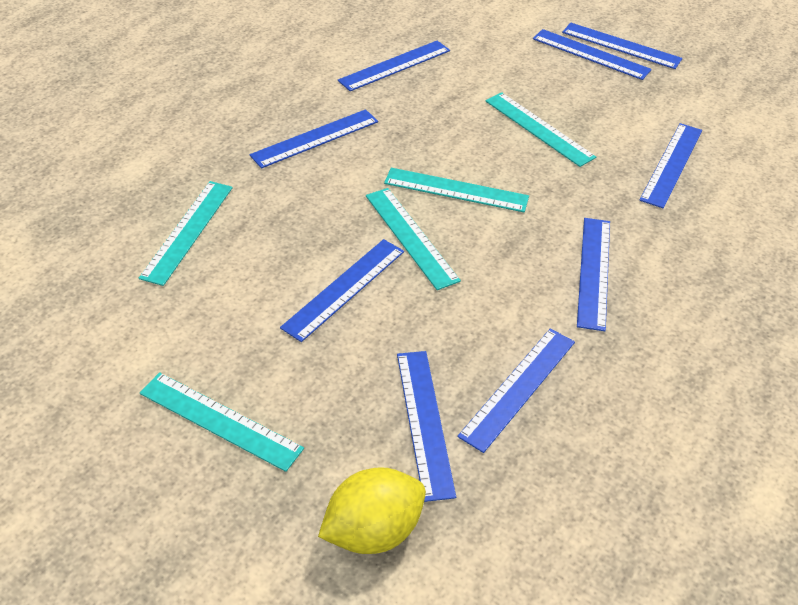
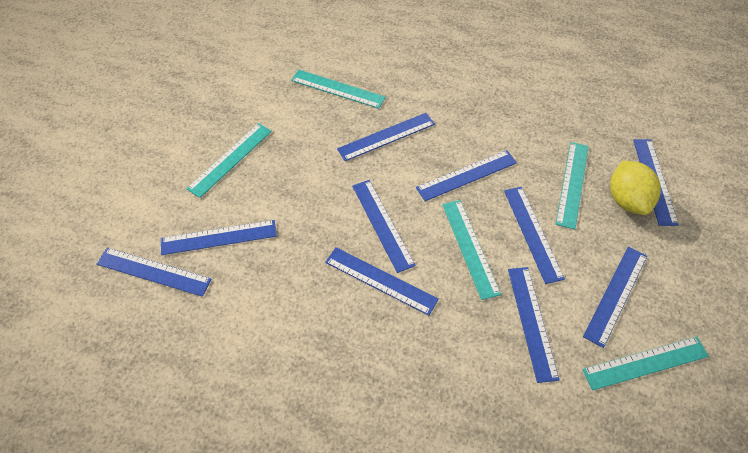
blue ruler: 9 -> 10

